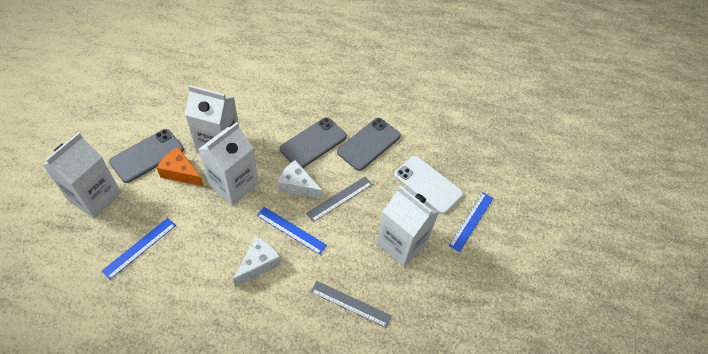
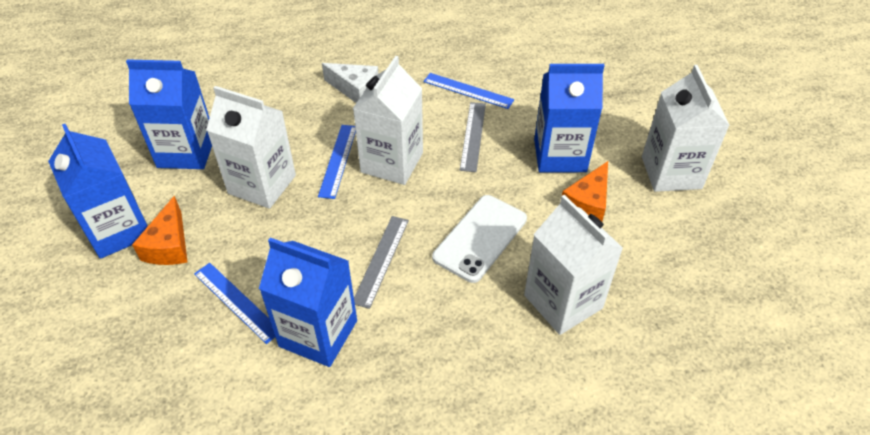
blue carton: 0 -> 4
grey phone: 3 -> 0
orange cheese: 1 -> 2
white cheese: 2 -> 1

